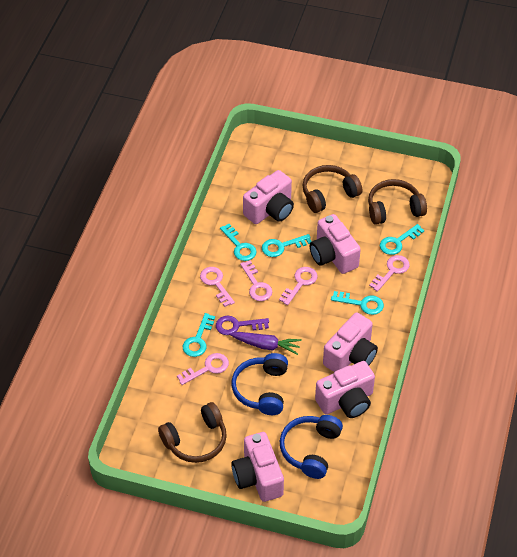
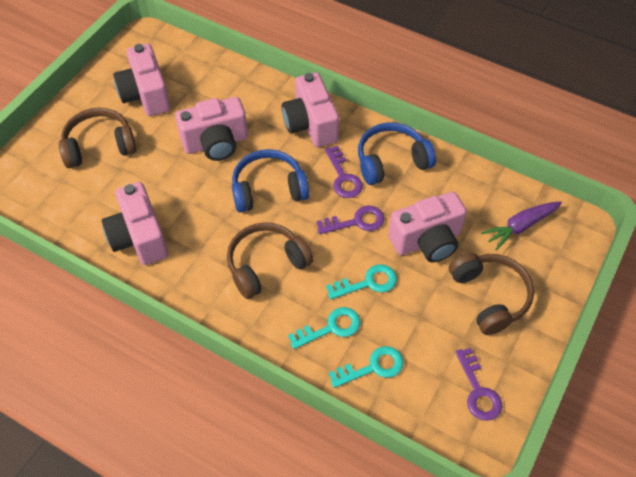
pink key: 5 -> 0
purple key: 1 -> 3
turquoise key: 5 -> 3

